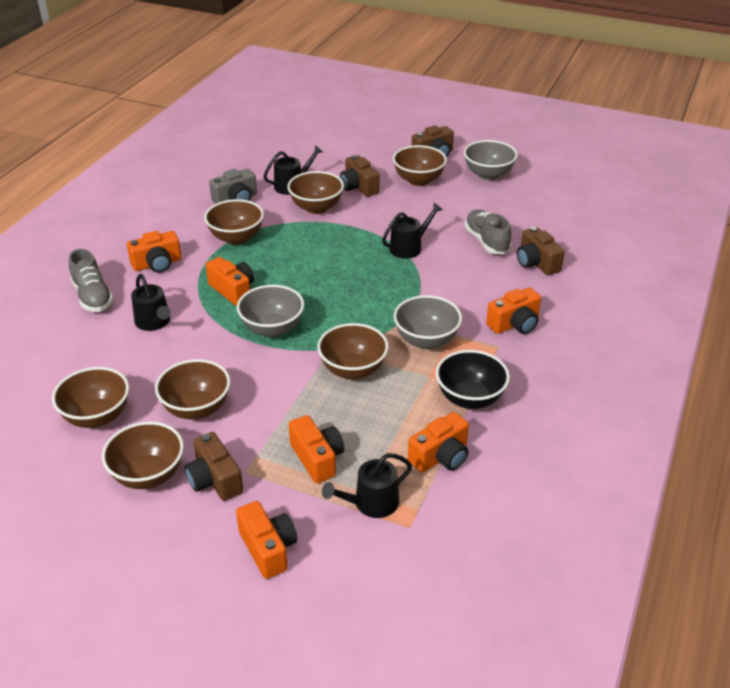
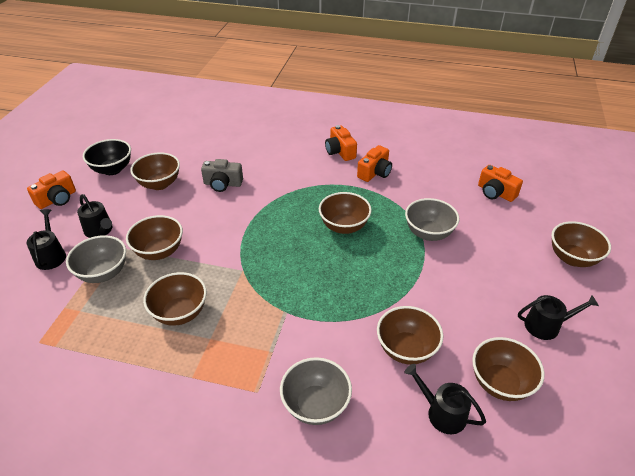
brown camera: 4 -> 0
grey shoe: 2 -> 0
orange camera: 6 -> 4

